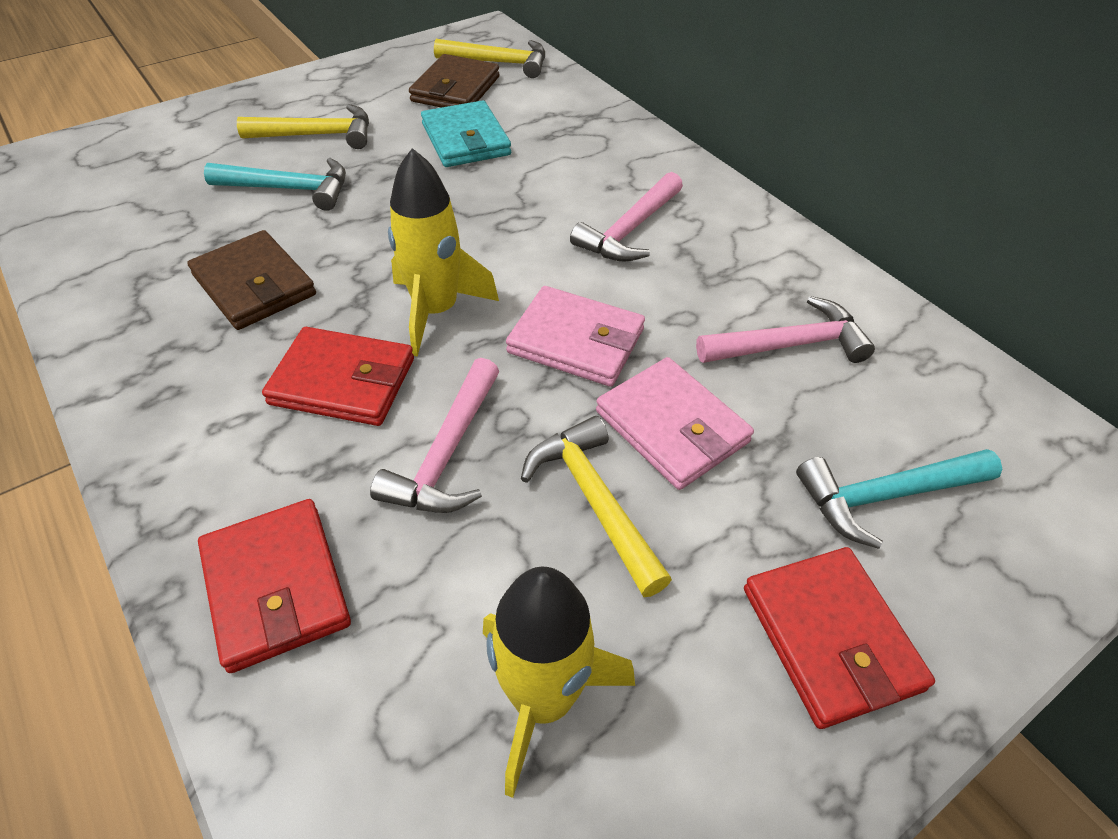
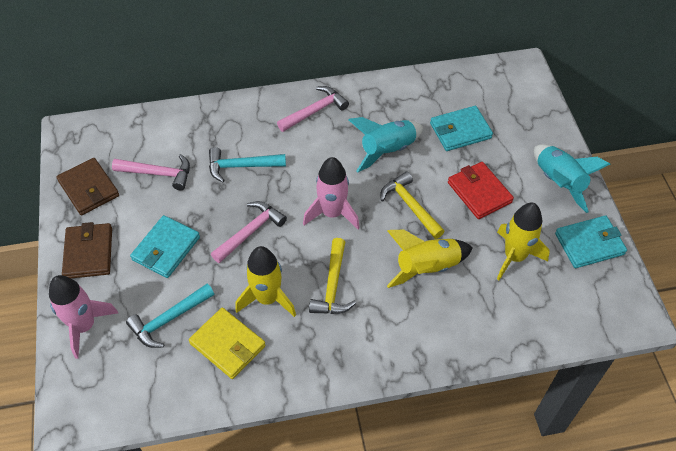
pink rocket: 0 -> 2
pink wallet: 2 -> 0
red wallet: 3 -> 1
turquoise rocket: 0 -> 2
turquoise wallet: 1 -> 3
yellow hammer: 3 -> 2
yellow rocket: 2 -> 3
yellow wallet: 0 -> 1

